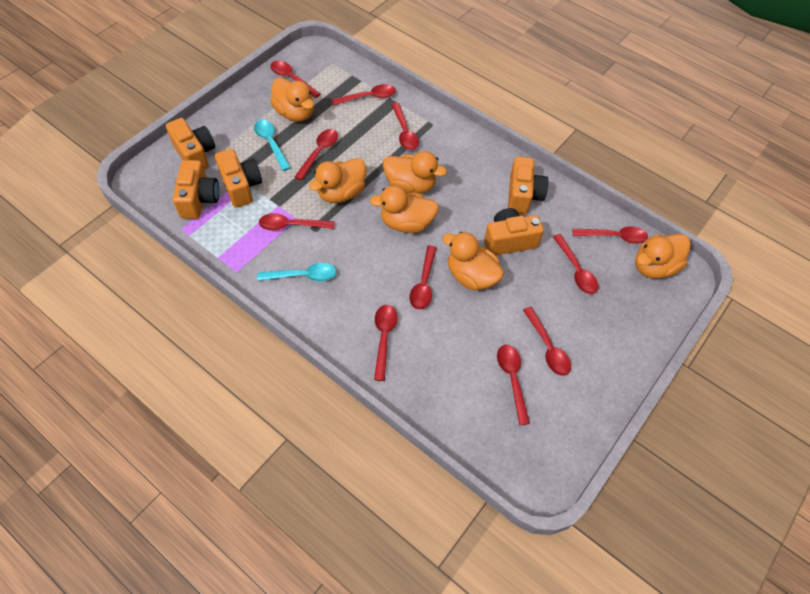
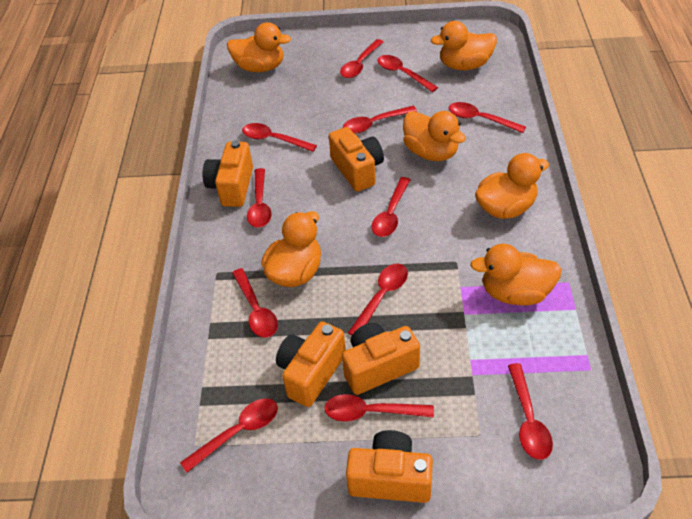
red spoon: 11 -> 12
turquoise spoon: 2 -> 0

